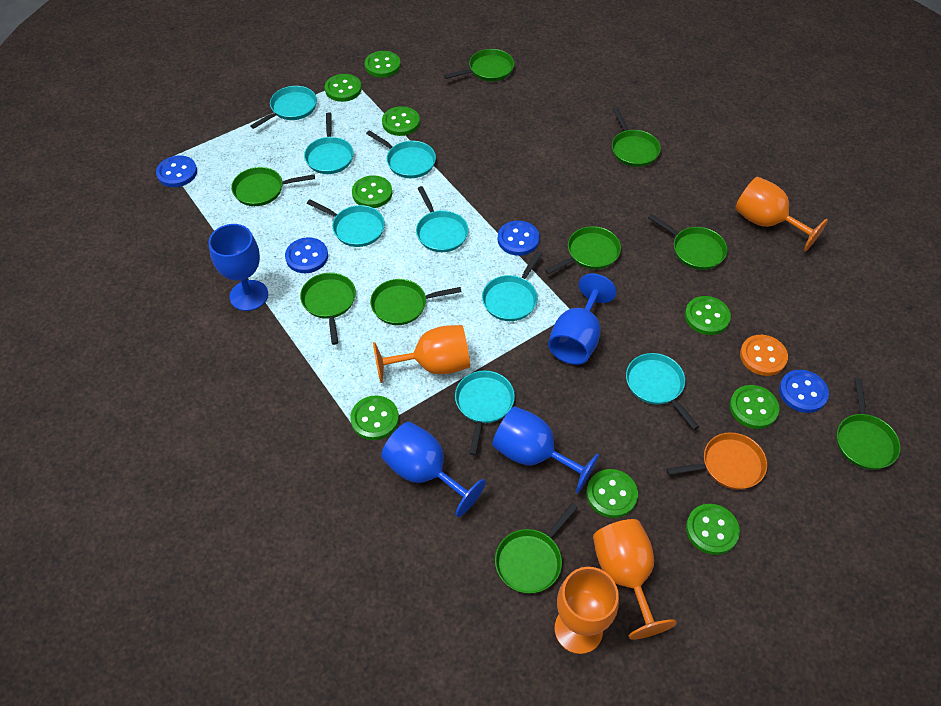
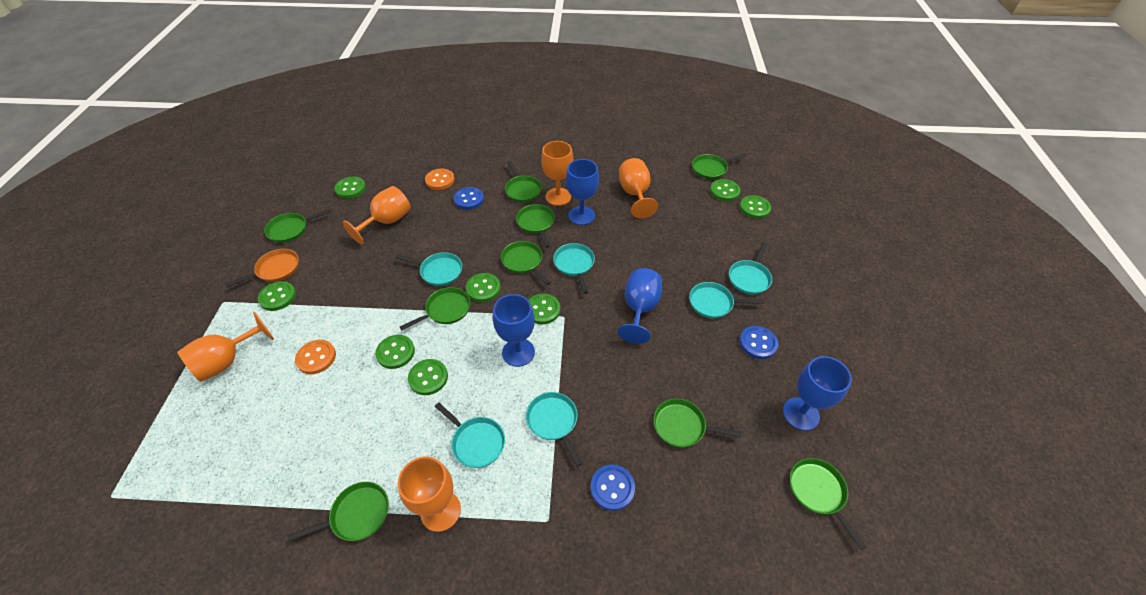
blue button: 4 -> 3
green button: 9 -> 8
orange button: 1 -> 2
orange goblet: 4 -> 5
turquoise pan: 8 -> 6

